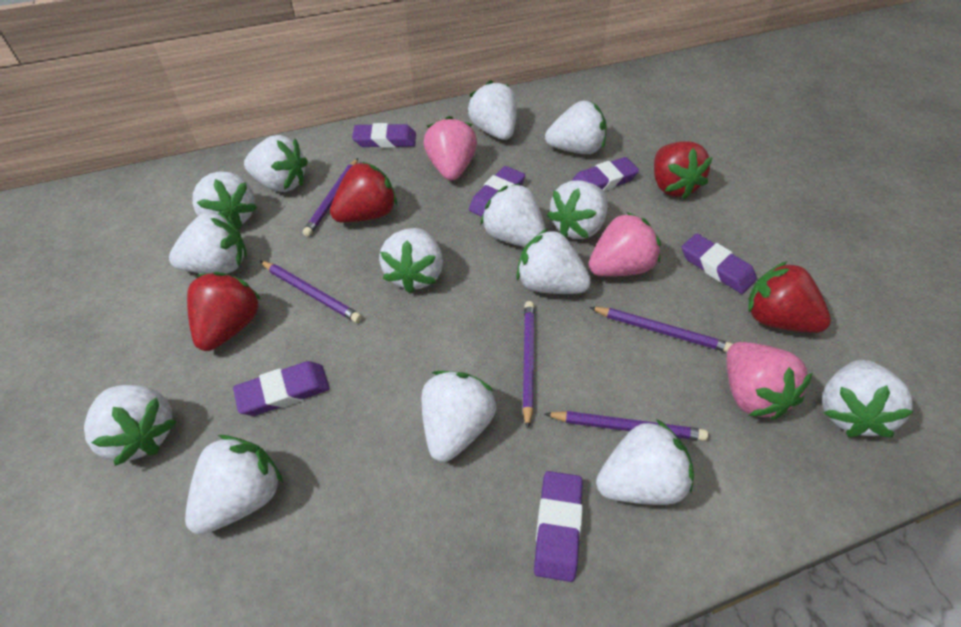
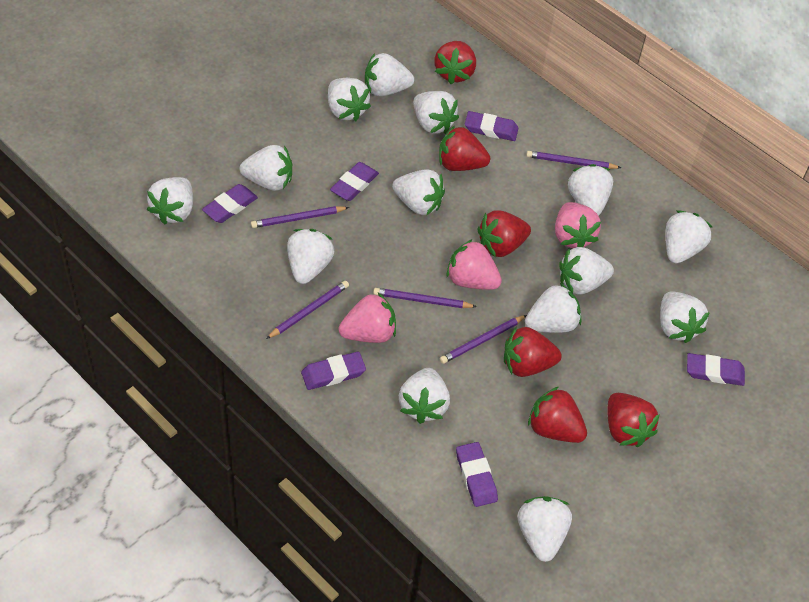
red strawberry: 4 -> 6

